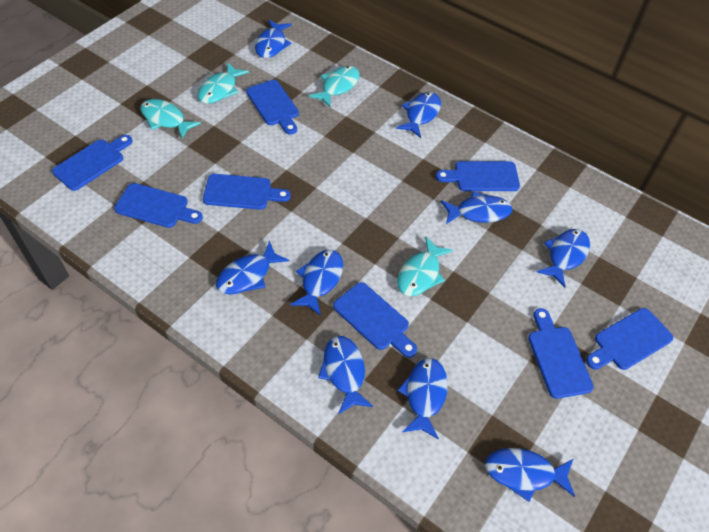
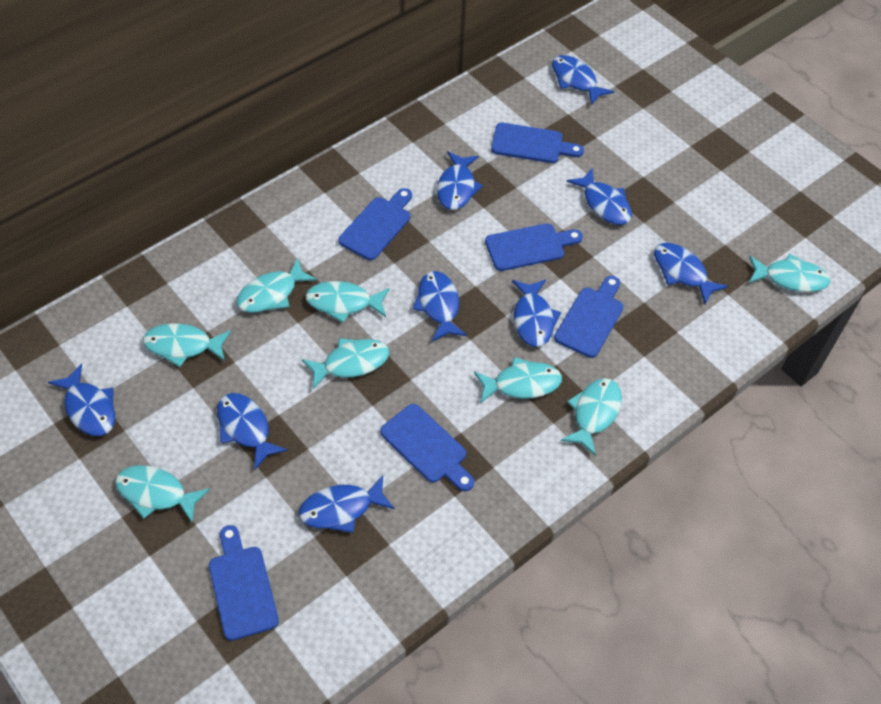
blue cutting board: 8 -> 6
turquoise fish: 4 -> 8

